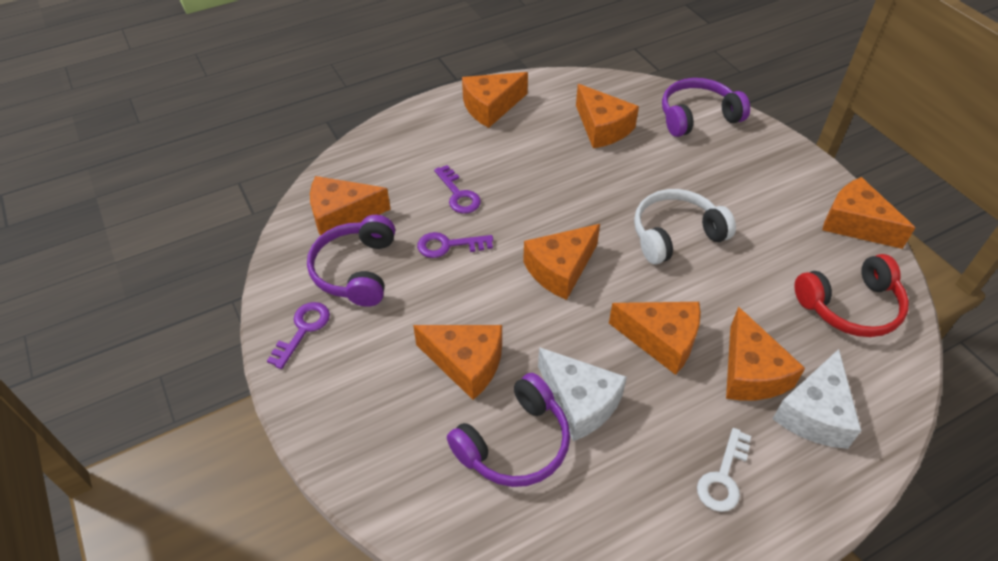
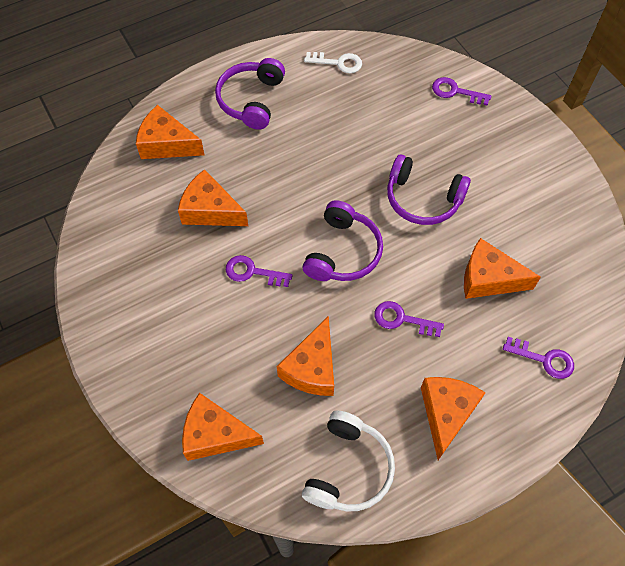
orange cheese: 8 -> 6
purple key: 3 -> 4
red headphones: 1 -> 0
white cheese: 2 -> 0

